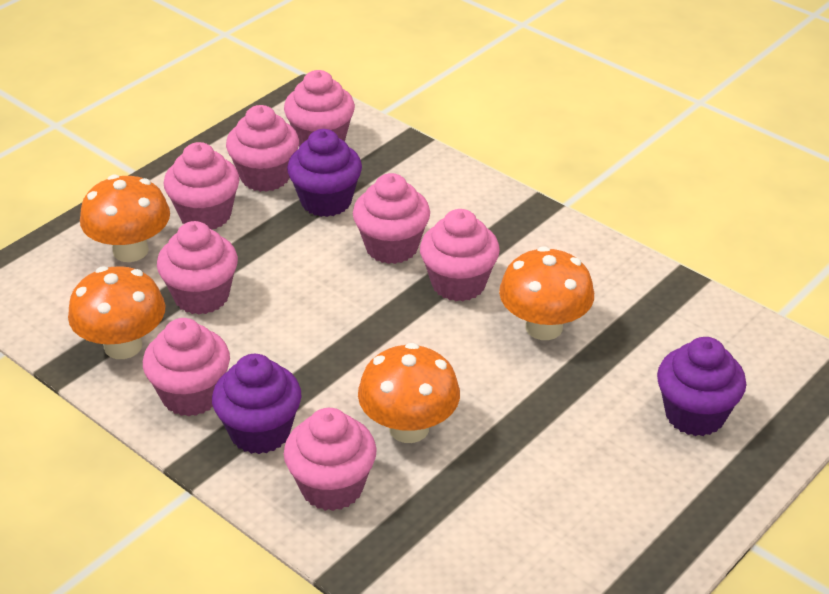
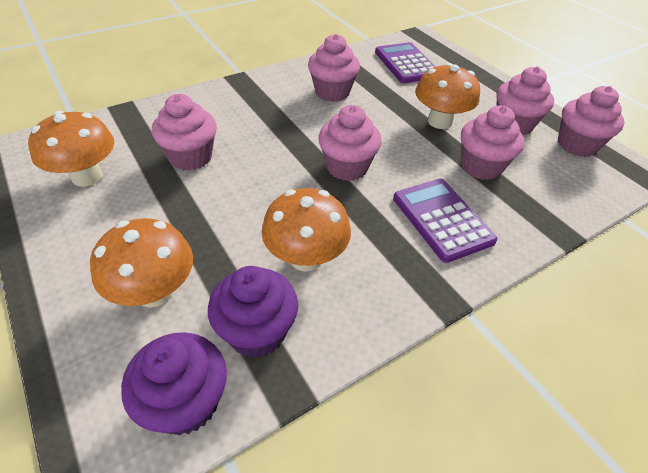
pink cupcake: 8 -> 6
purple calculator: 0 -> 2
purple cupcake: 3 -> 2

